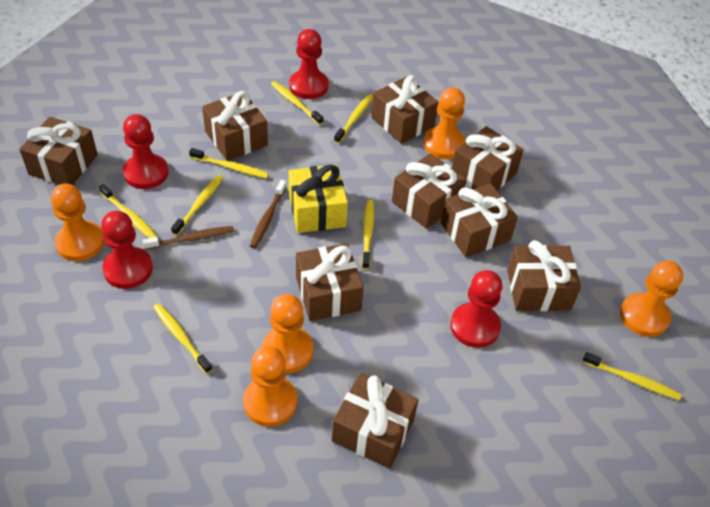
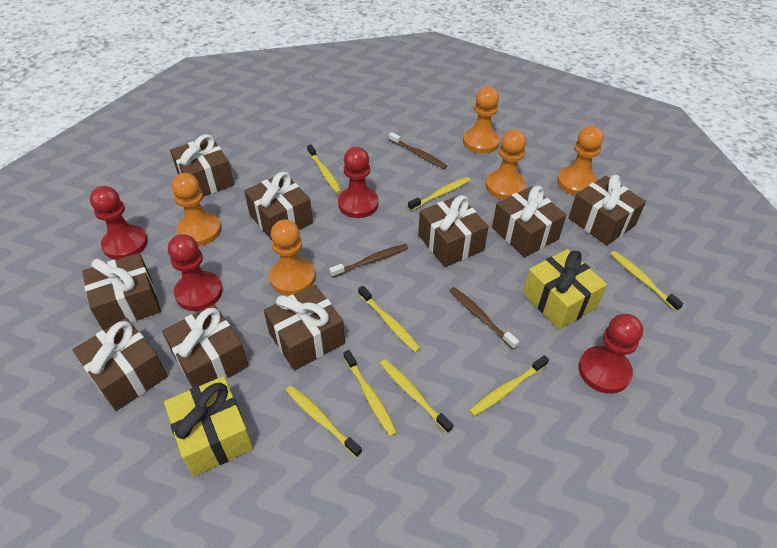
brown toothbrush: 2 -> 3
yellow gift: 1 -> 2

